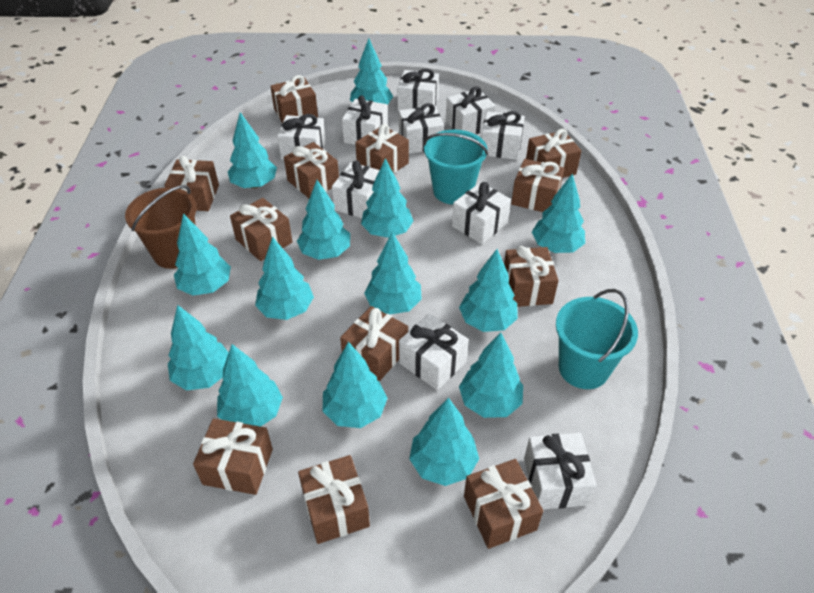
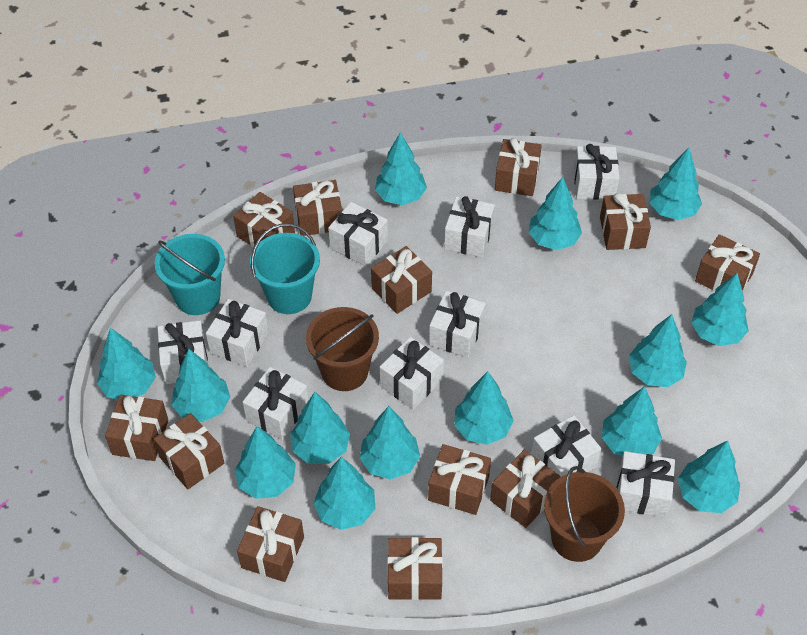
brown bucket: 1 -> 2

